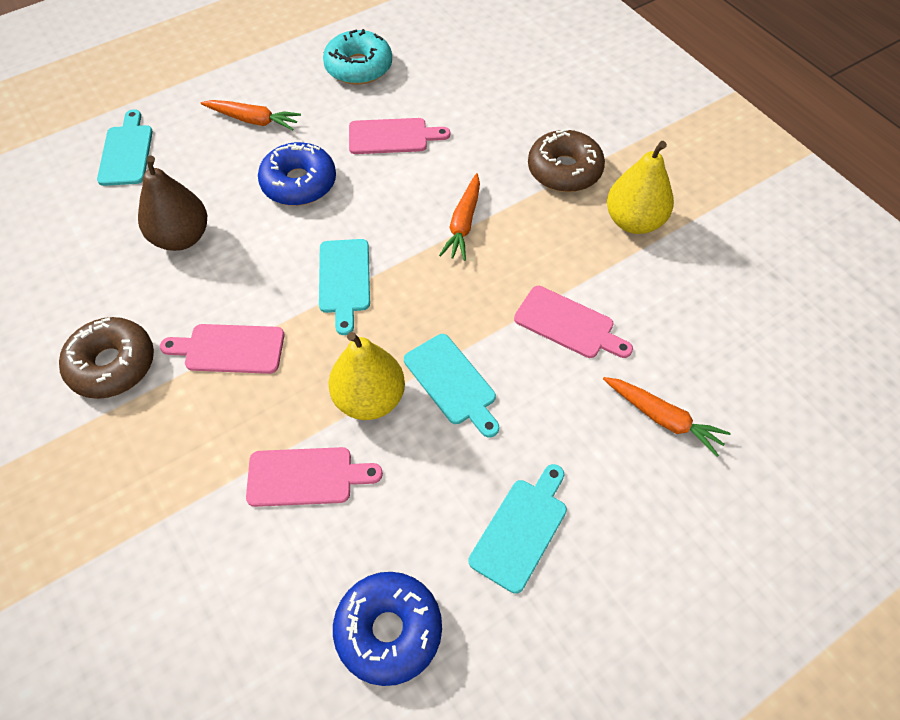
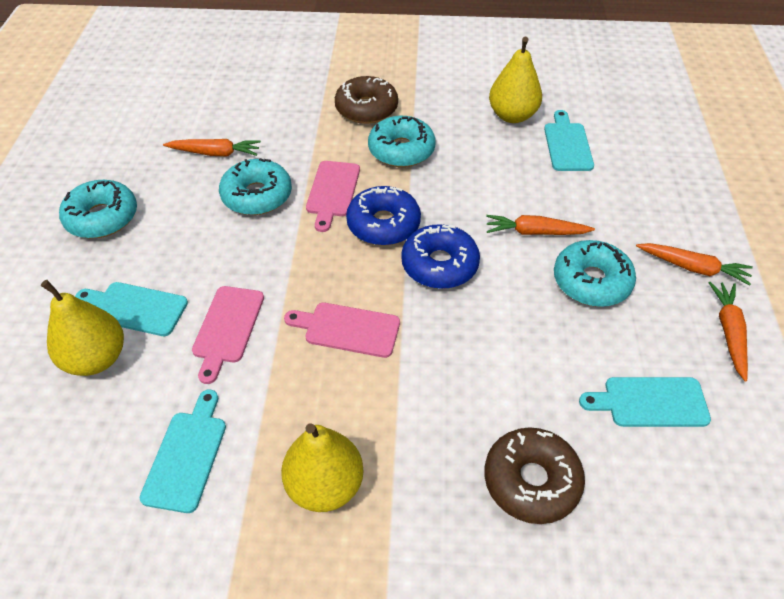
brown pear: 1 -> 0
orange carrot: 3 -> 4
pink cutting board: 4 -> 3
turquoise donut: 1 -> 4
yellow pear: 2 -> 3

